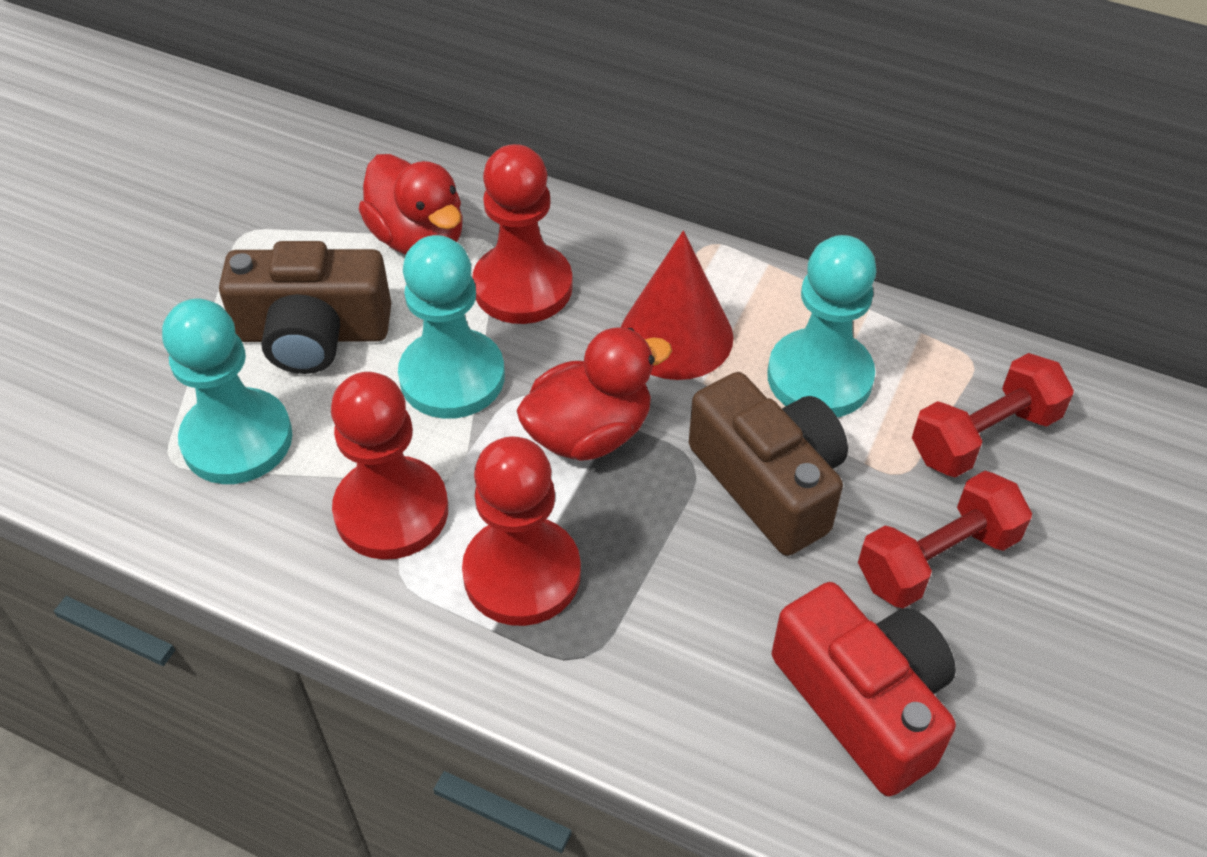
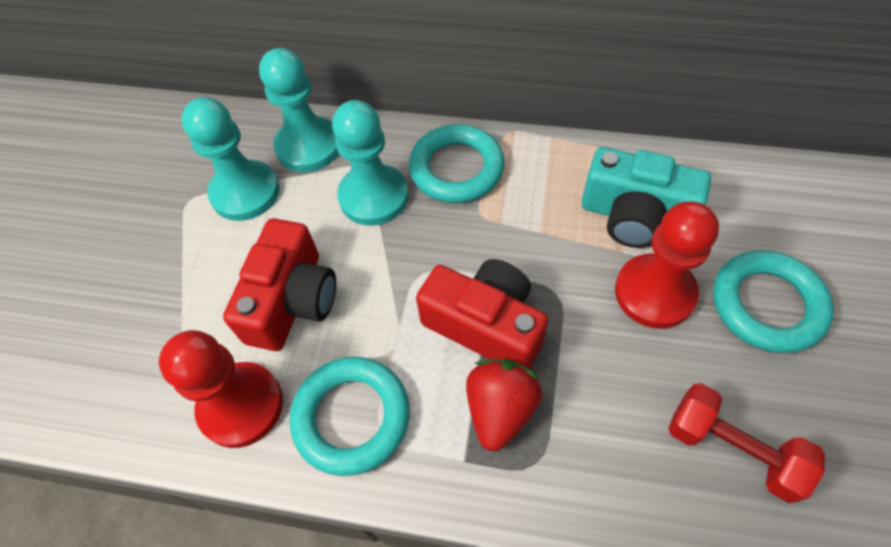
brown camera: 2 -> 0
red camera: 1 -> 2
red cone: 1 -> 0
red duck: 2 -> 0
red dumbbell: 2 -> 1
red pawn: 3 -> 2
red strawberry: 0 -> 1
turquoise camera: 0 -> 1
turquoise ring: 0 -> 3

